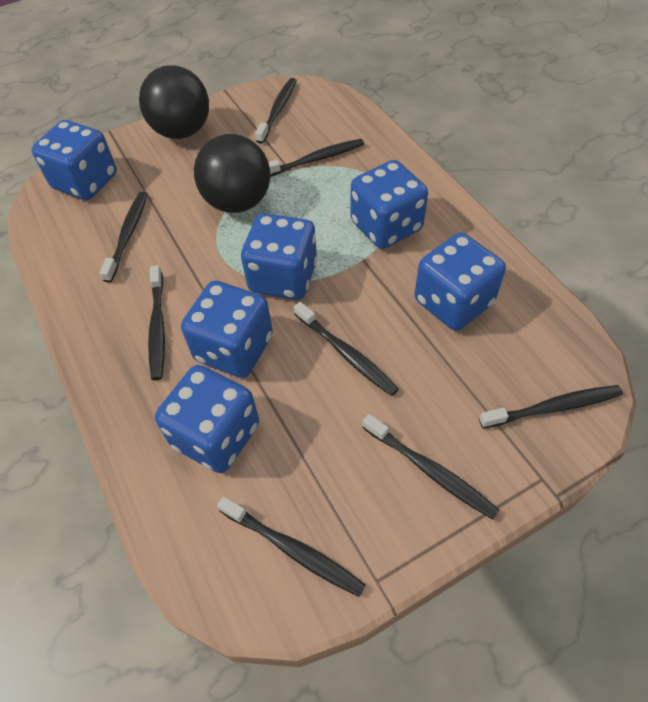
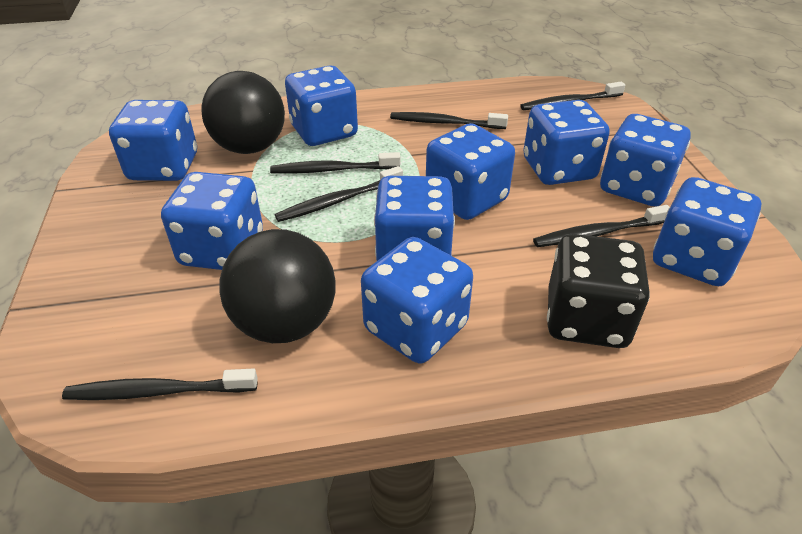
black dice: 0 -> 1
black toothbrush: 8 -> 6
blue dice: 6 -> 9

